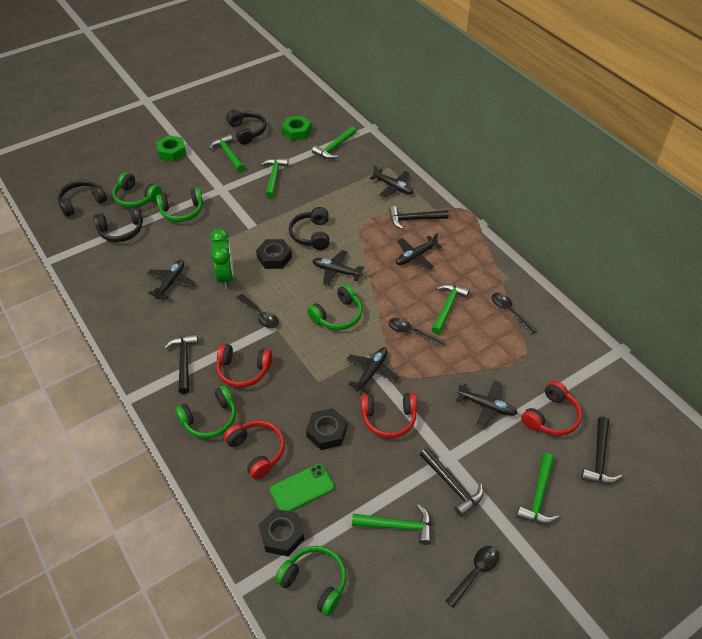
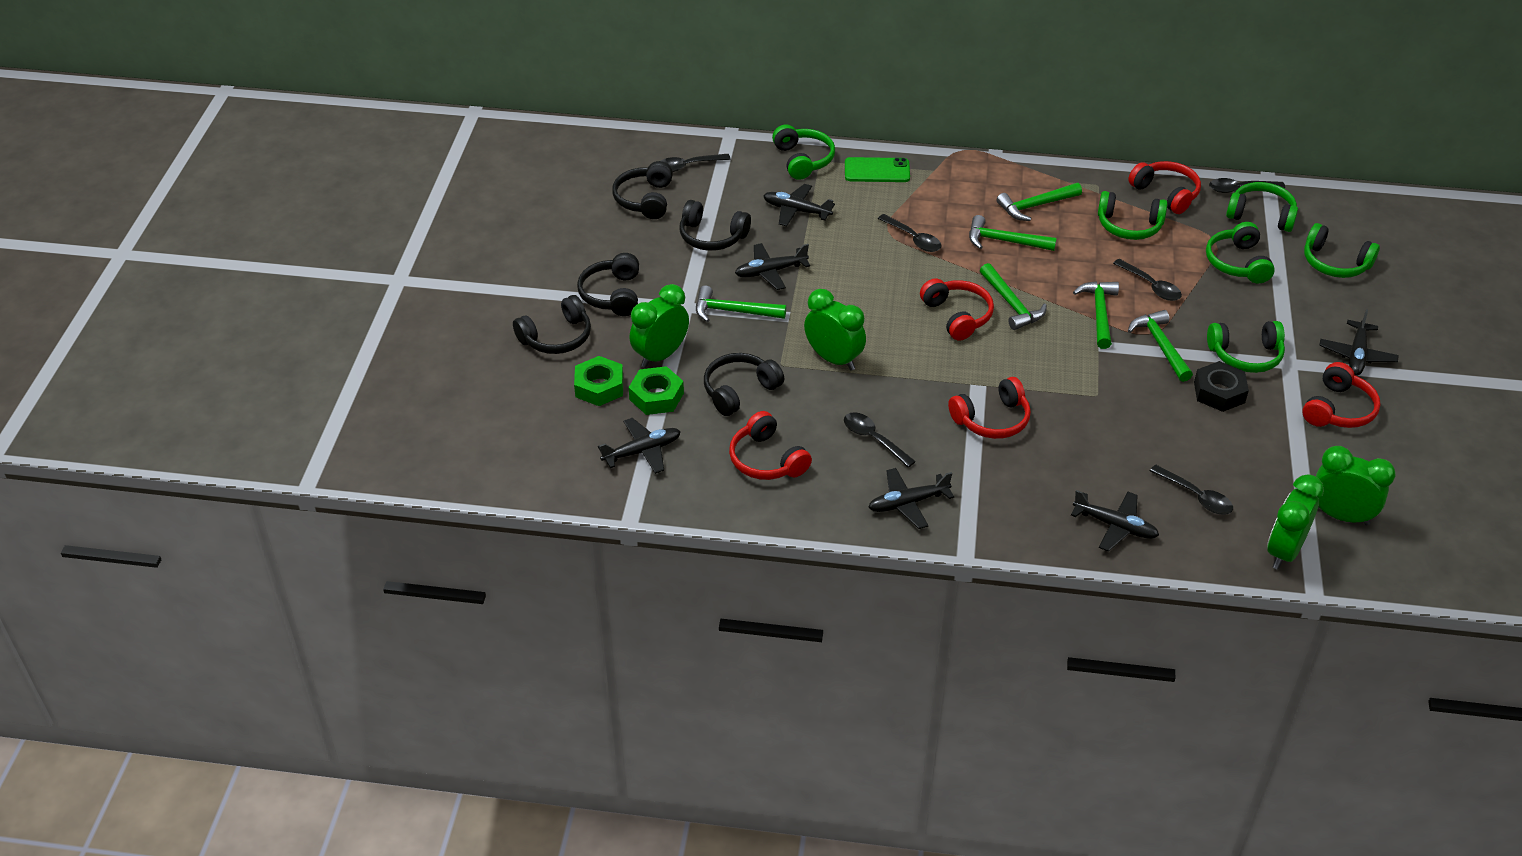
black hammer: 4 -> 0
black headphones: 4 -> 5
black nut: 3 -> 1
black spoon: 4 -> 6
green clock: 1 -> 4
green headphones: 5 -> 6
red headphones: 4 -> 5

